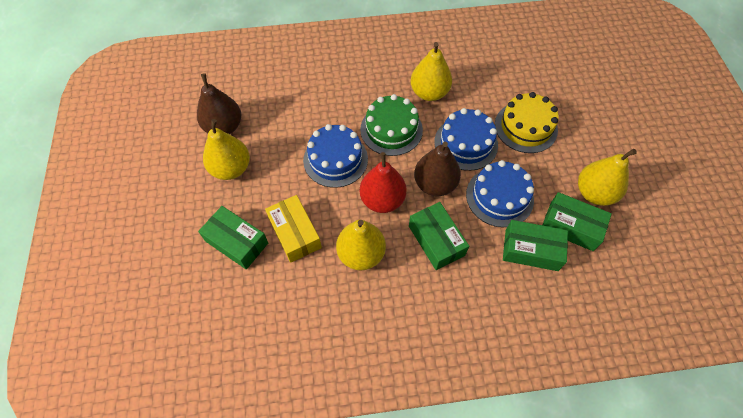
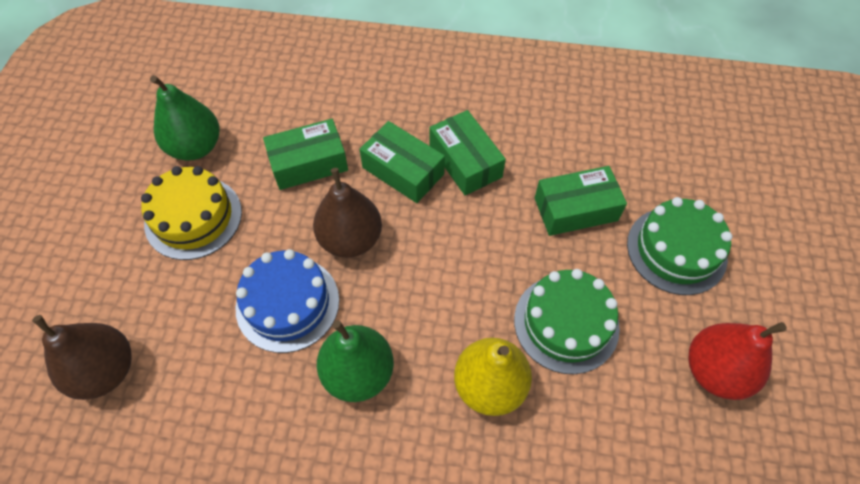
blue cake: 3 -> 1
green cake: 1 -> 2
green pear: 0 -> 2
yellow box: 1 -> 0
yellow pear: 4 -> 1

